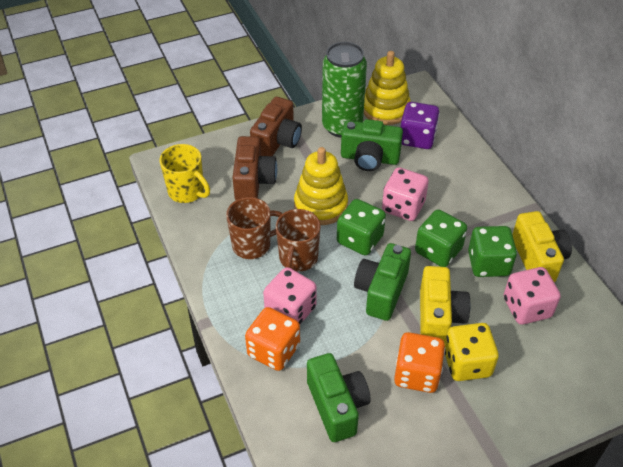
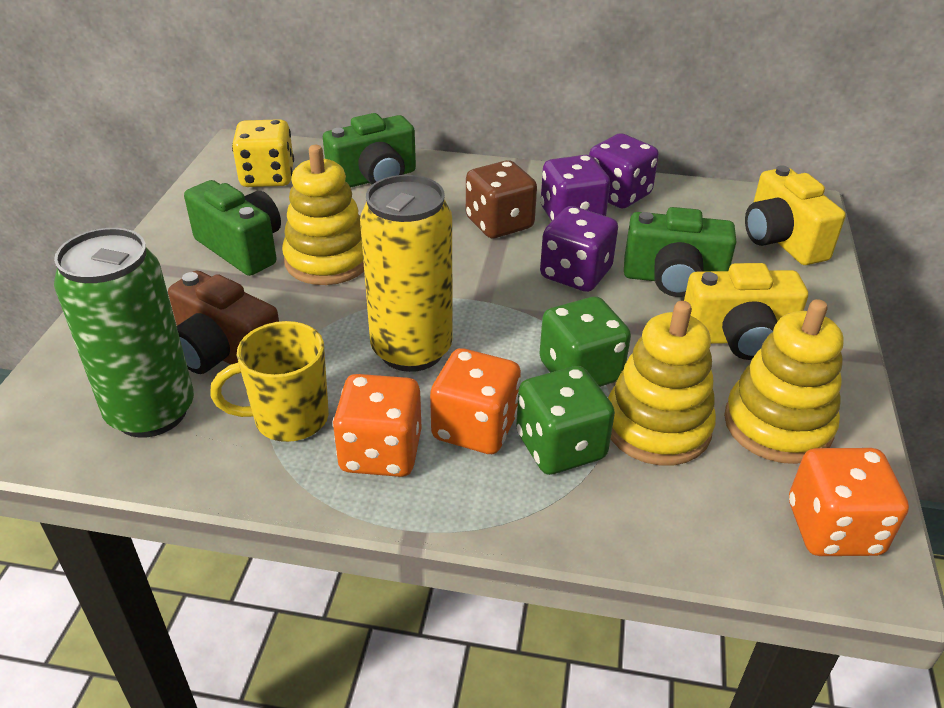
brown camera: 2 -> 1
brown dice: 0 -> 1
brown mug: 2 -> 0
green dice: 3 -> 2
orange dice: 2 -> 3
pink dice: 3 -> 0
purple dice: 1 -> 3
yellow can: 0 -> 1
yellow stacking toy: 2 -> 3

